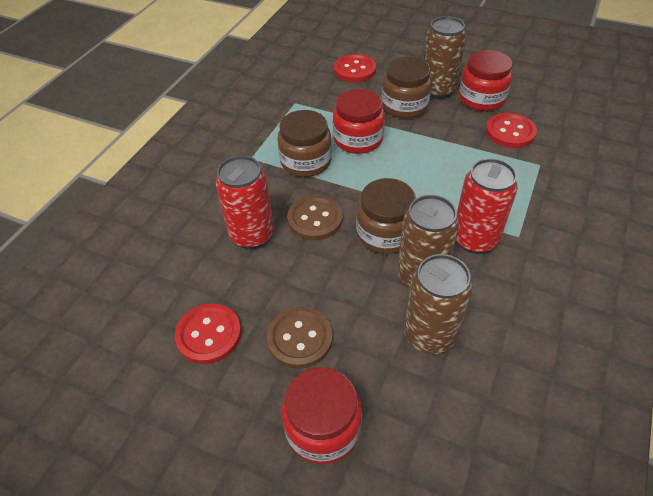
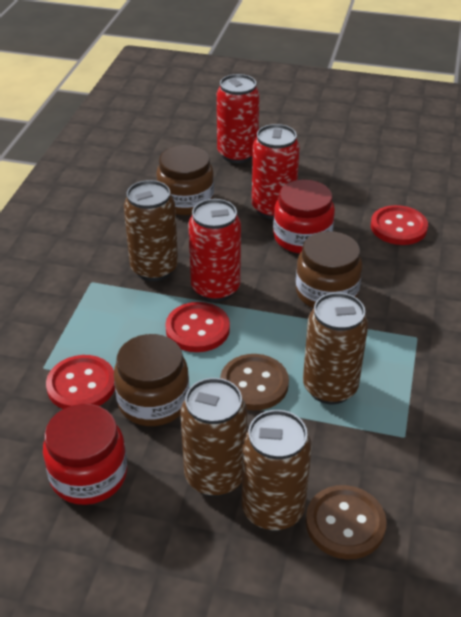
brown can: 3 -> 4
red can: 2 -> 3
red jar: 3 -> 2

